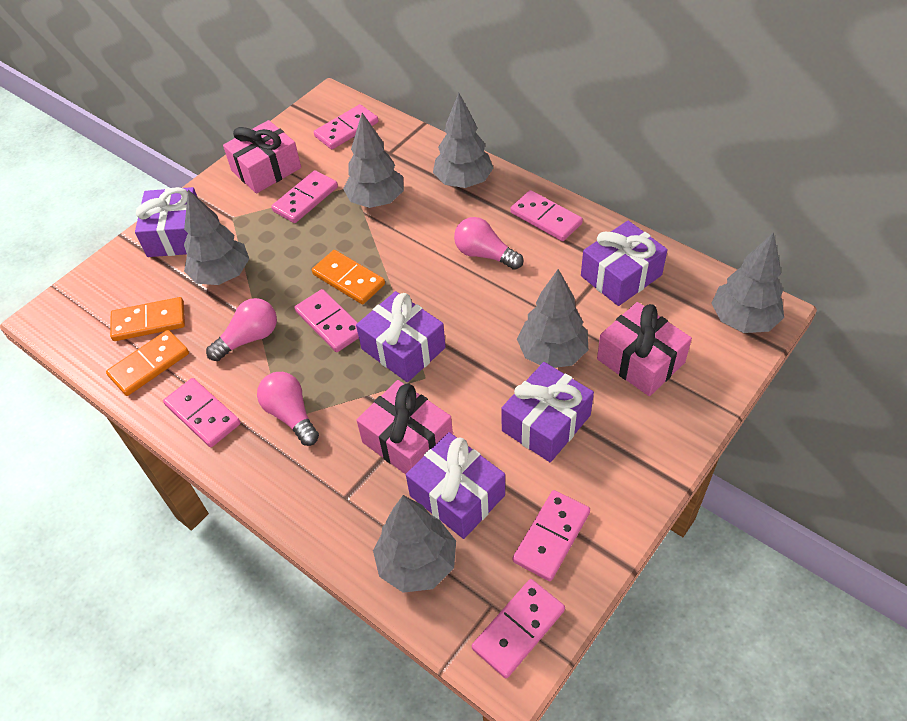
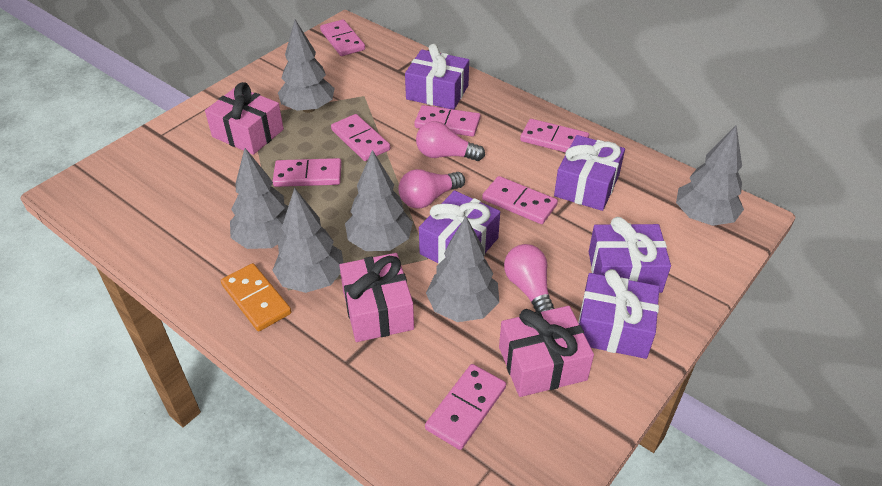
orange domino: 3 -> 1

